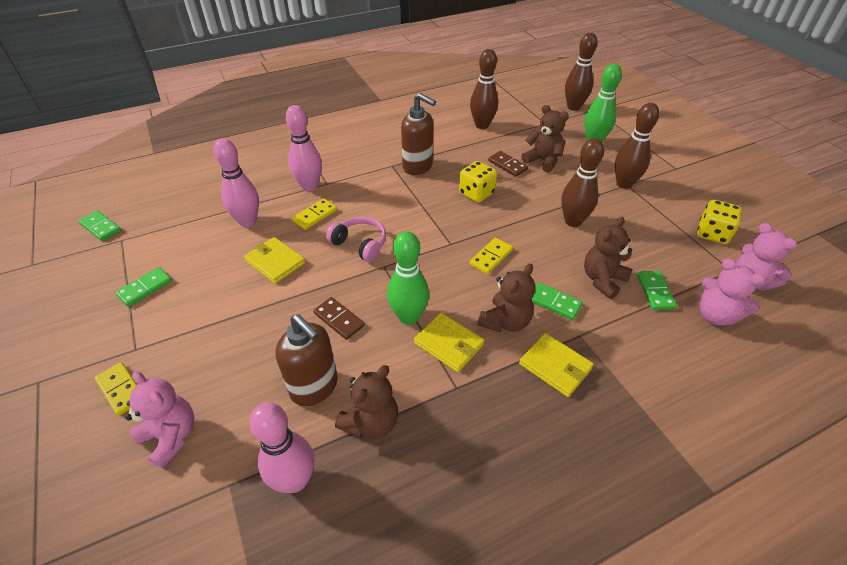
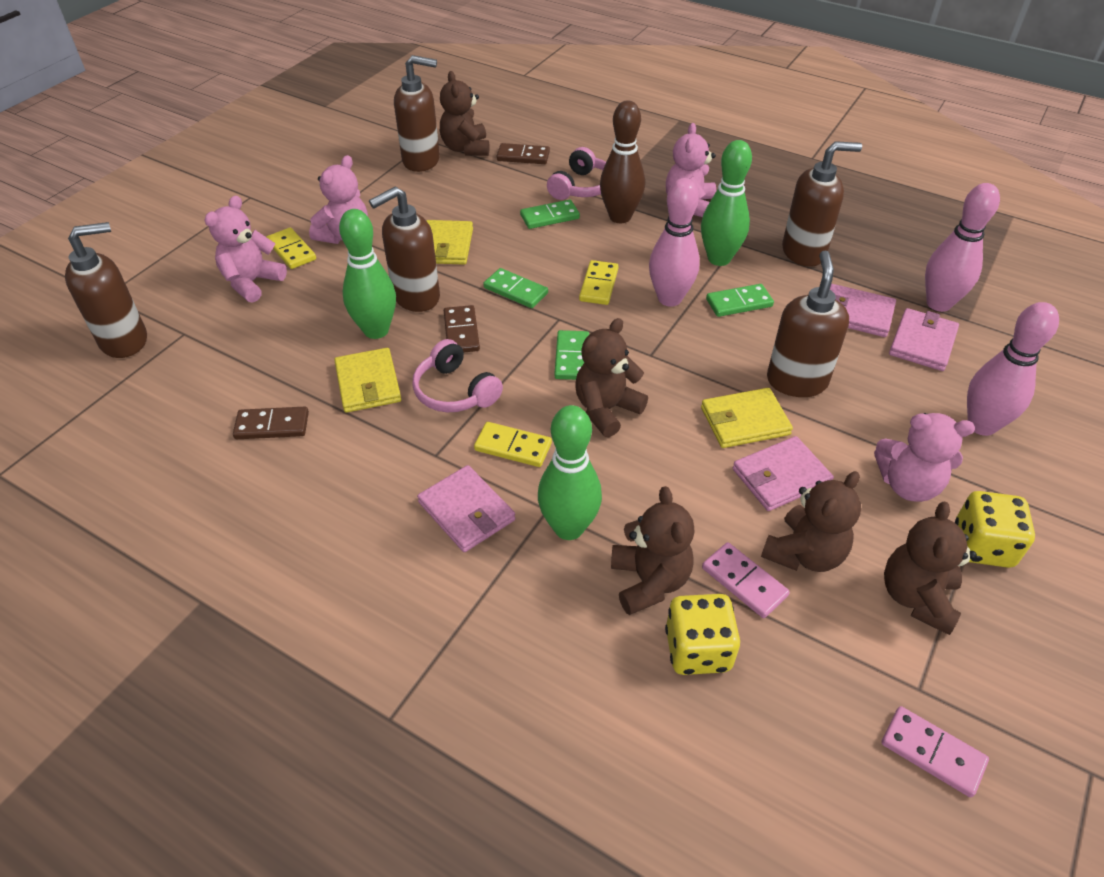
brown bowling pin: 4 -> 1
brown domino: 2 -> 3
brown soap dispenser: 2 -> 5
brown teddy bear: 4 -> 5
green bowling pin: 2 -> 3
pink domino: 0 -> 2
pink headphones: 1 -> 2
pink teddy bear: 3 -> 4
pink wallet: 0 -> 4

